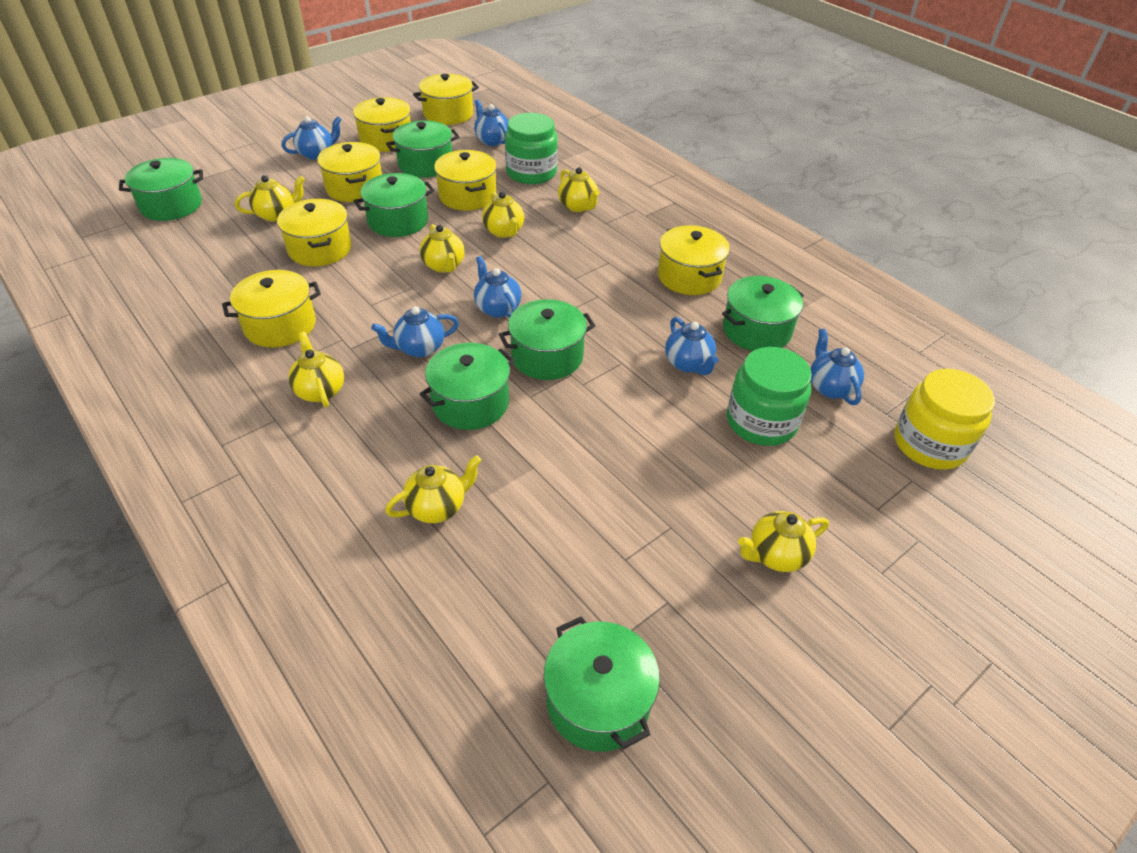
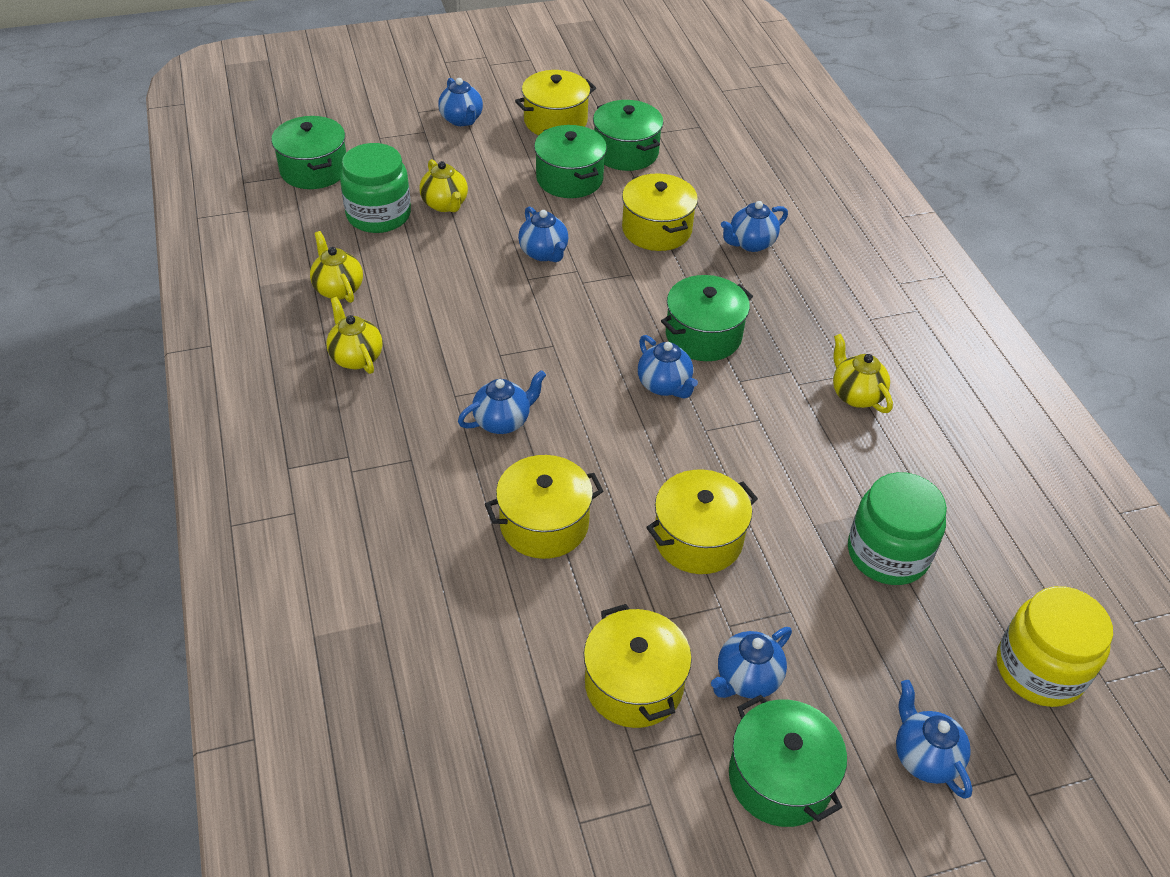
blue teapot: 6 -> 7
green pot: 7 -> 5
yellow pot: 7 -> 5
yellow teapot: 7 -> 4

